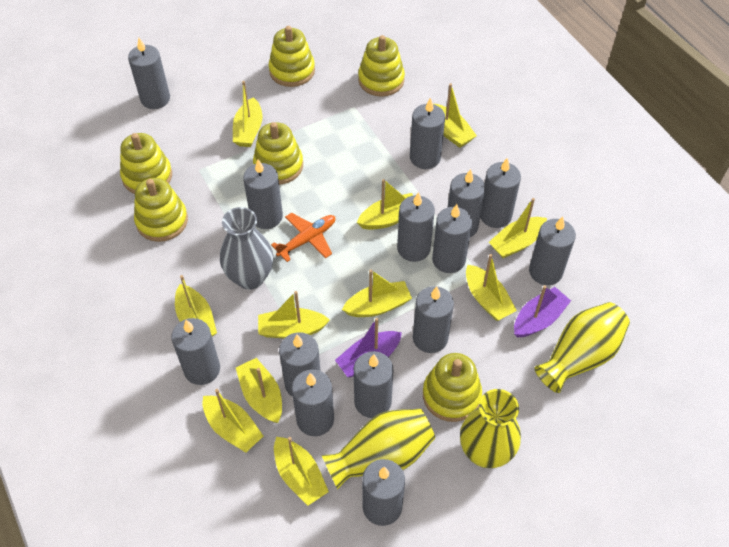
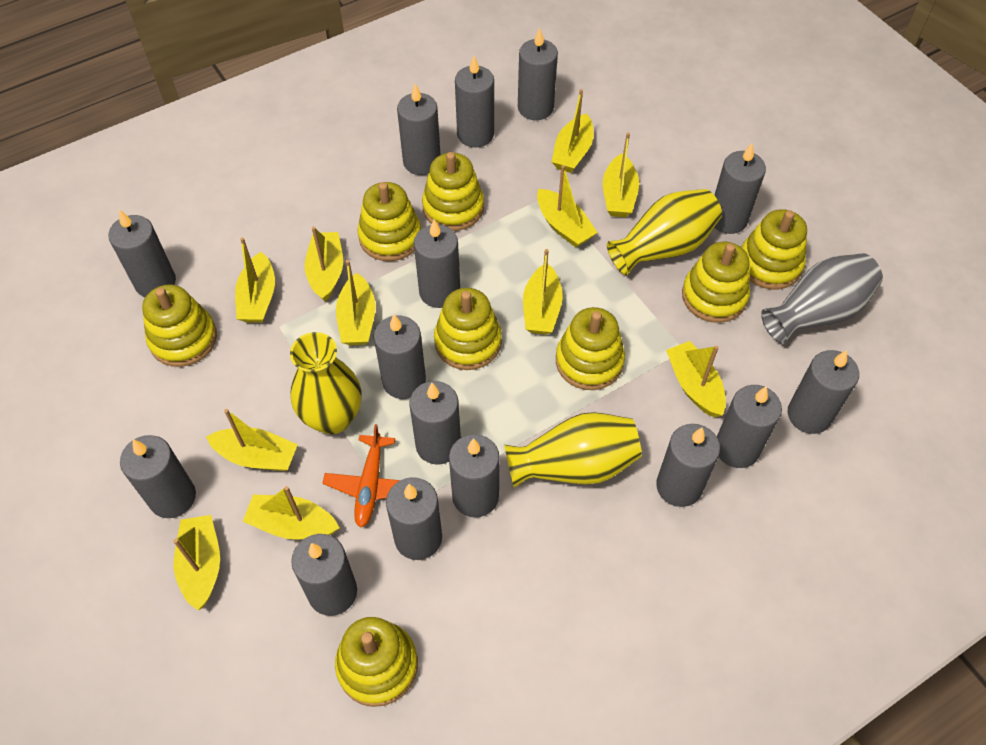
grey candle: 14 -> 15
purple boat: 2 -> 0
yellow stacking toy: 6 -> 8

